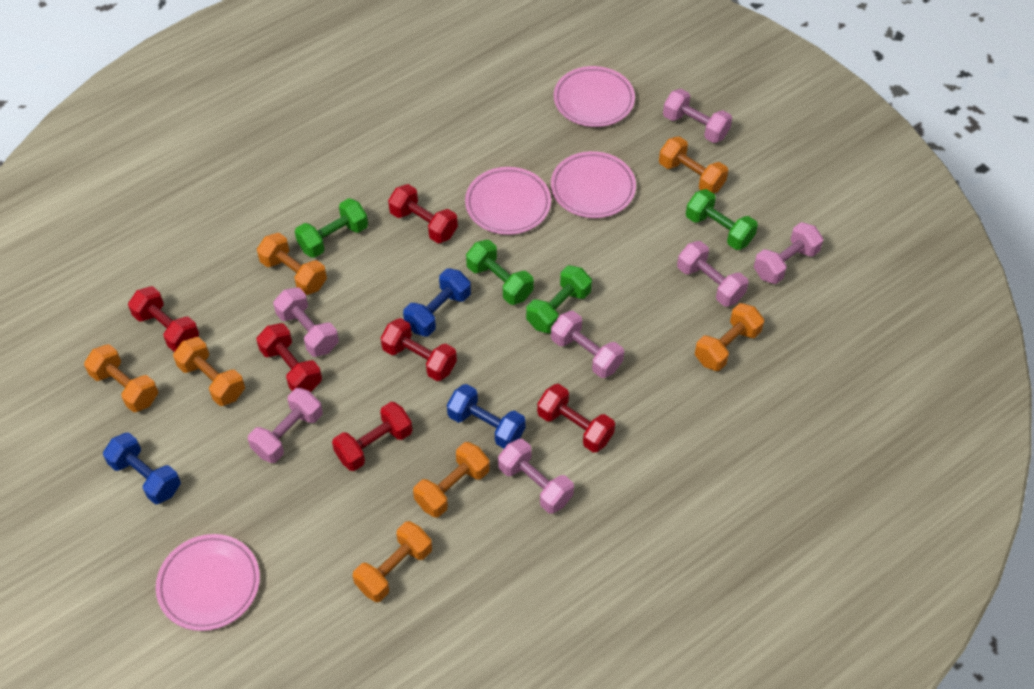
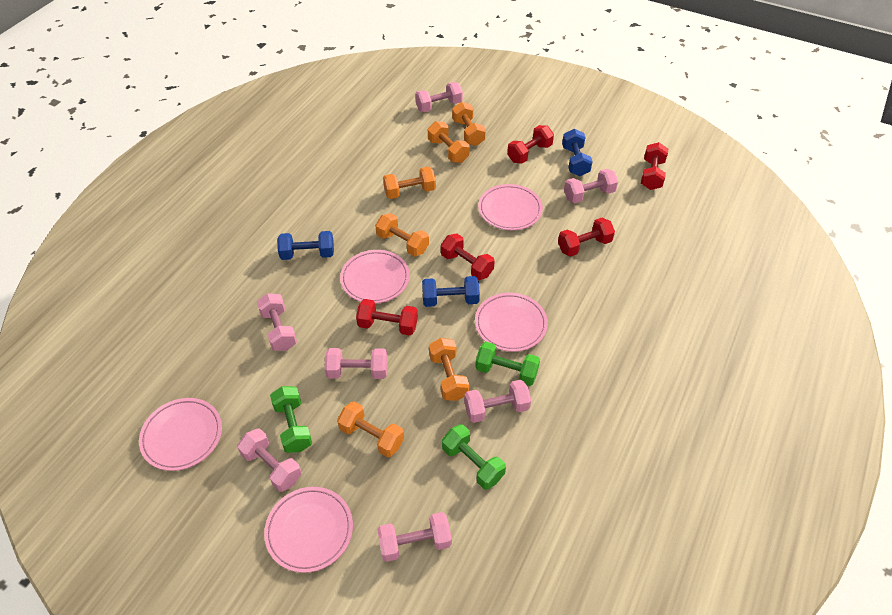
green dumbbell: 4 -> 3
orange dumbbell: 7 -> 6
pink plate: 4 -> 5
red dumbbell: 6 -> 5

